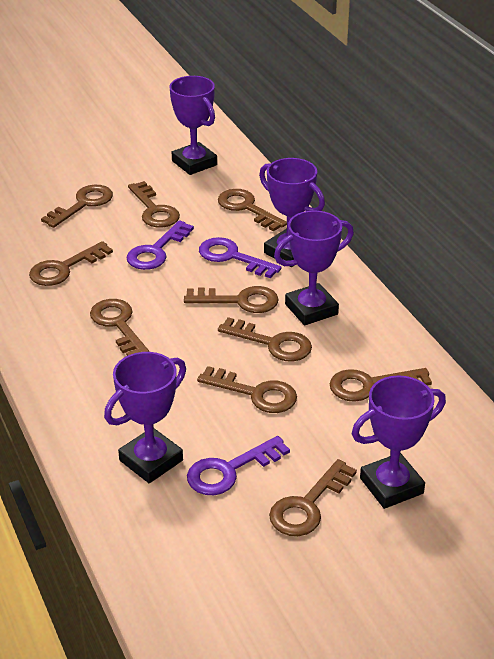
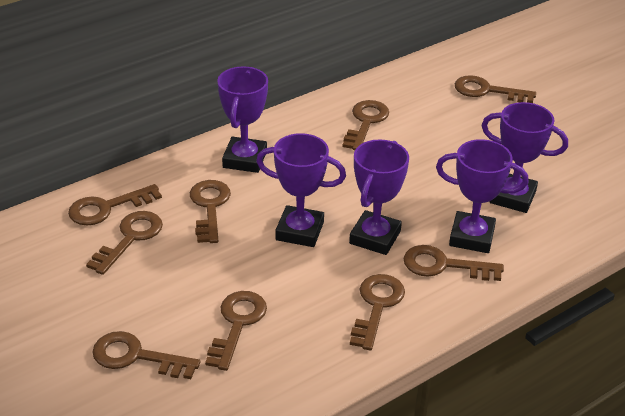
brown key: 10 -> 9
purple key: 3 -> 0

